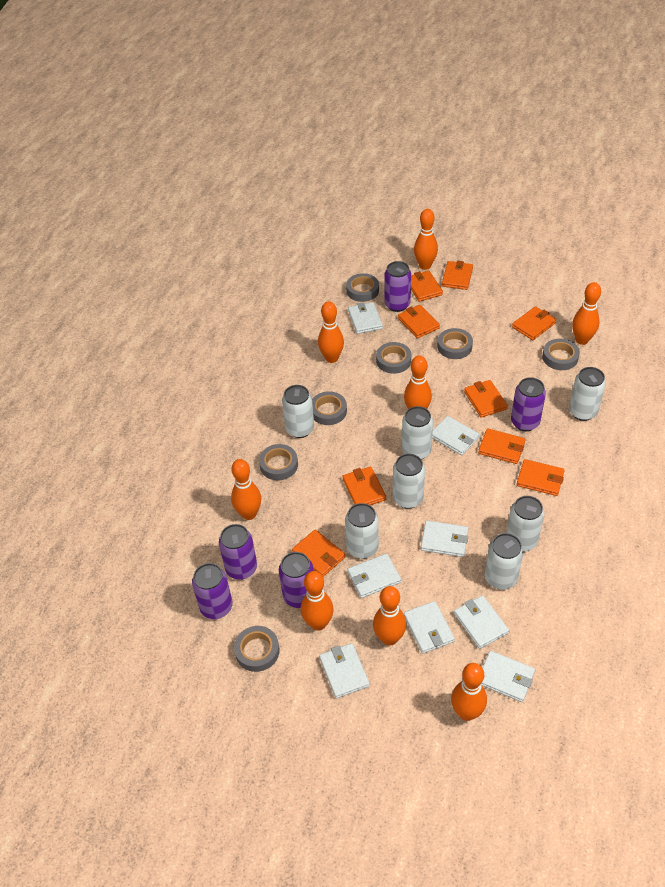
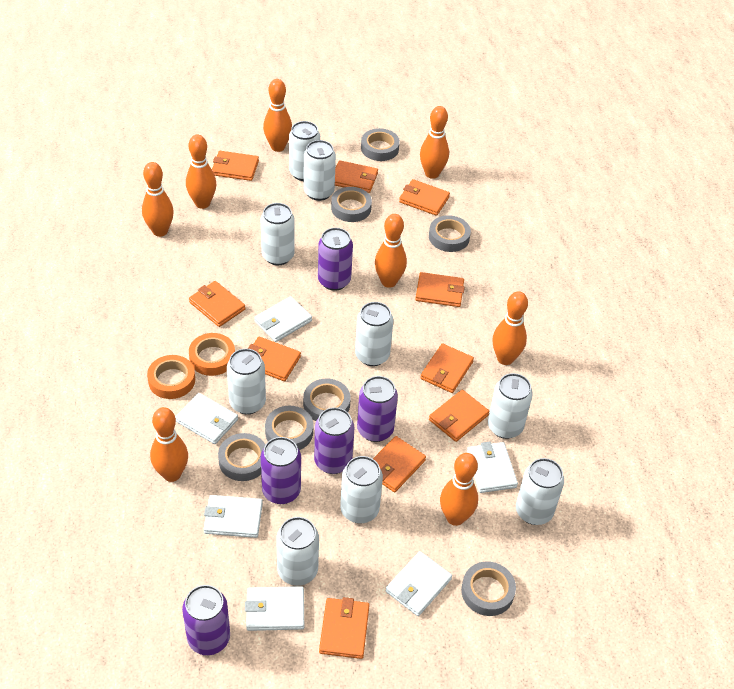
orange tape: 0 -> 2
orange wallet: 9 -> 10
white can: 7 -> 9
white wallet: 8 -> 6

